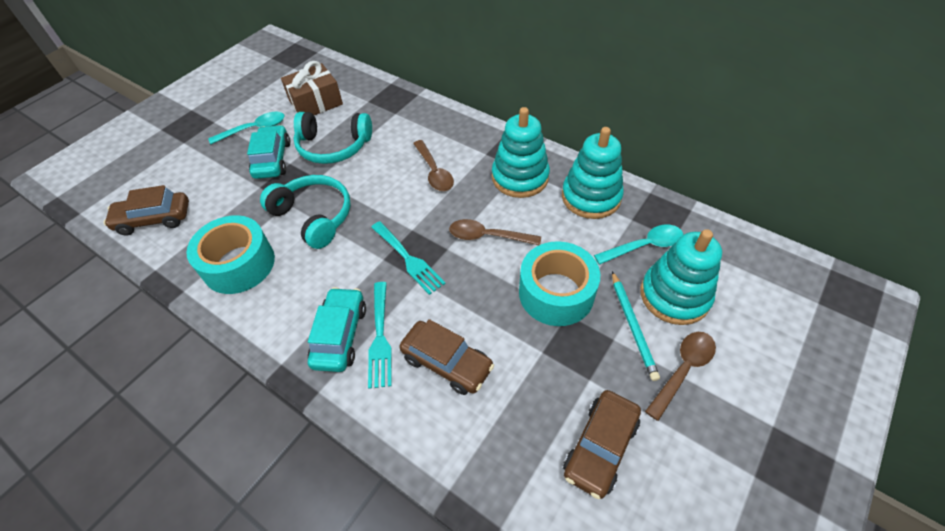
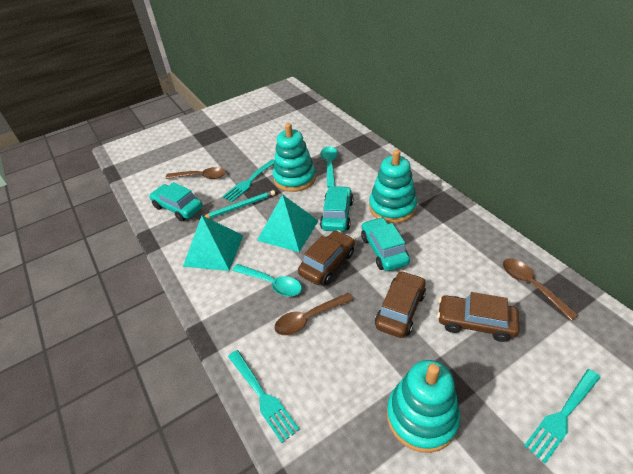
brown gift: 1 -> 0
turquoise car: 2 -> 3
turquoise fork: 2 -> 3
turquoise headphones: 2 -> 0
turquoise pyramid: 0 -> 2
turquoise tape: 2 -> 0

